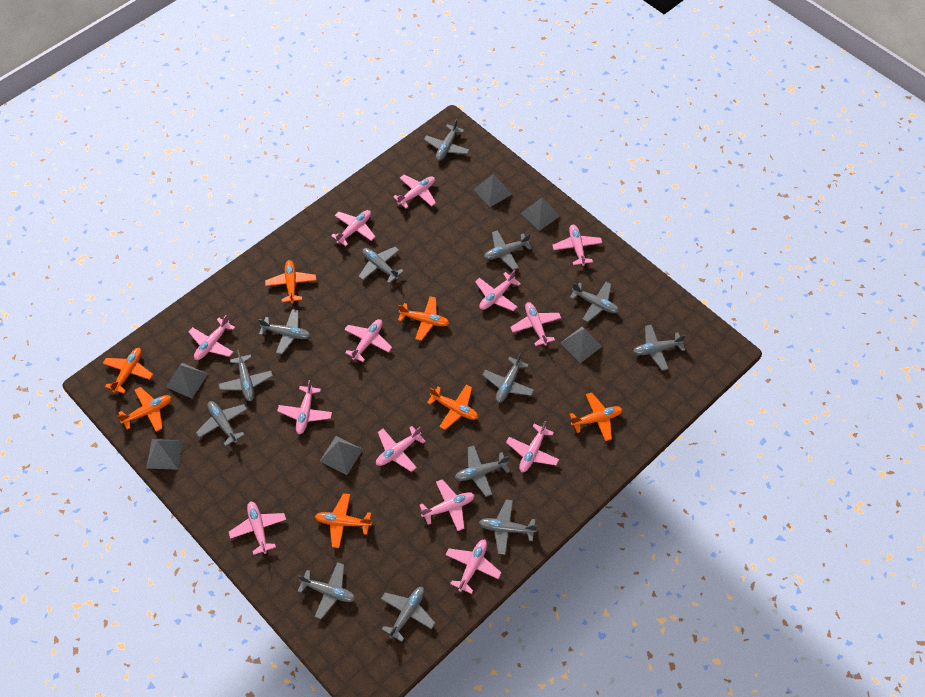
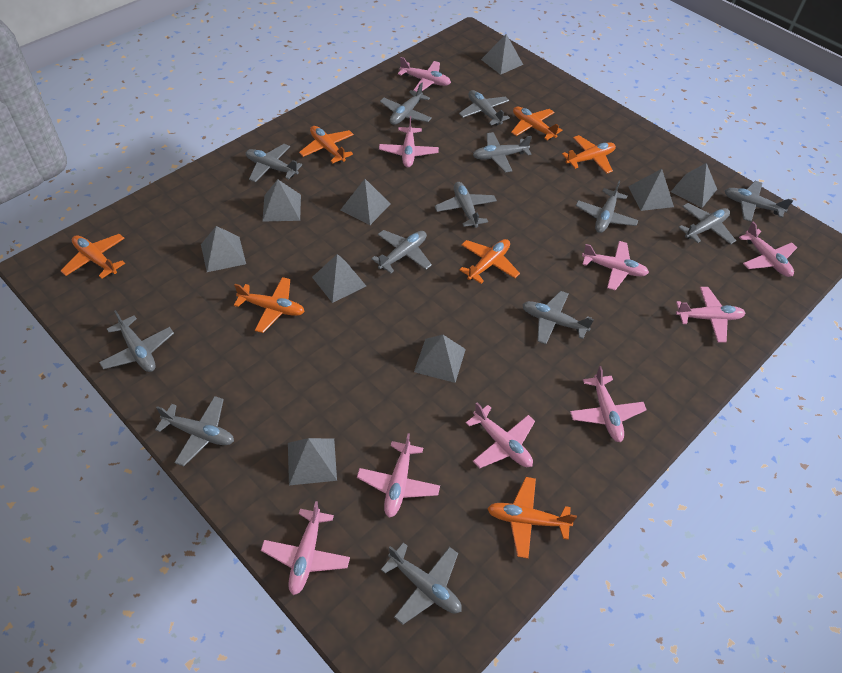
grey pyramid: 6 -> 9
pink plane: 13 -> 9

